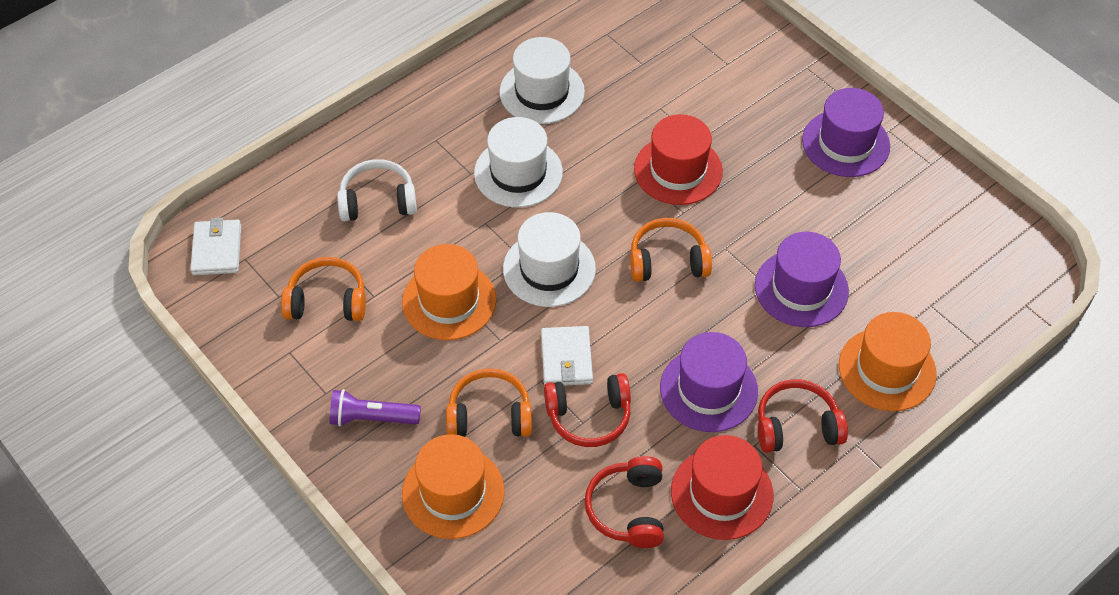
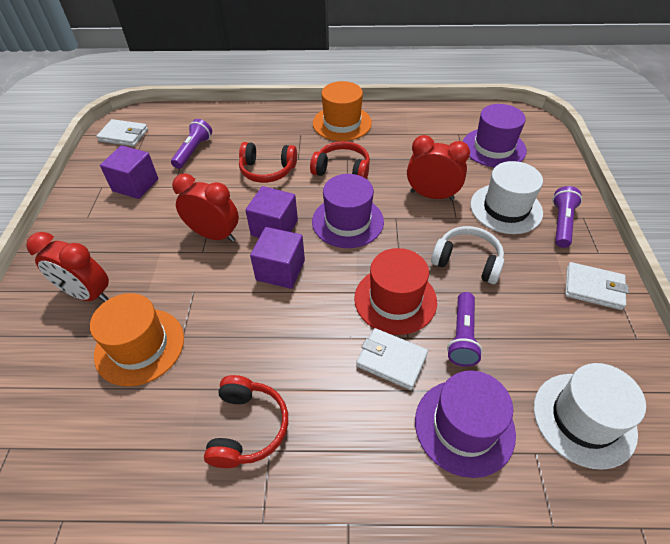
orange hat: 3 -> 2
orange headphones: 3 -> 0
purple cube: 0 -> 3
purple flashlight: 1 -> 3
red clock: 0 -> 3
red hat: 2 -> 1
white hat: 3 -> 2
white wallet: 2 -> 3

